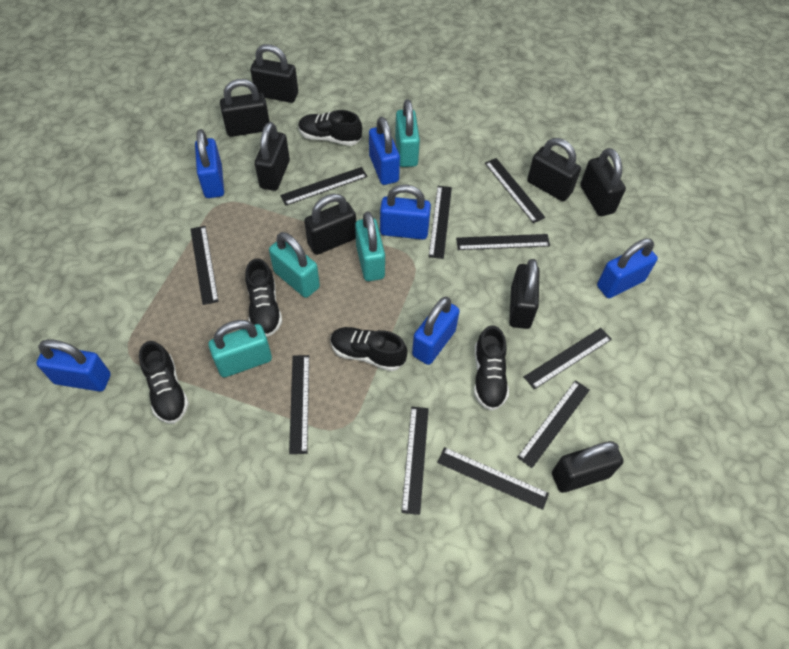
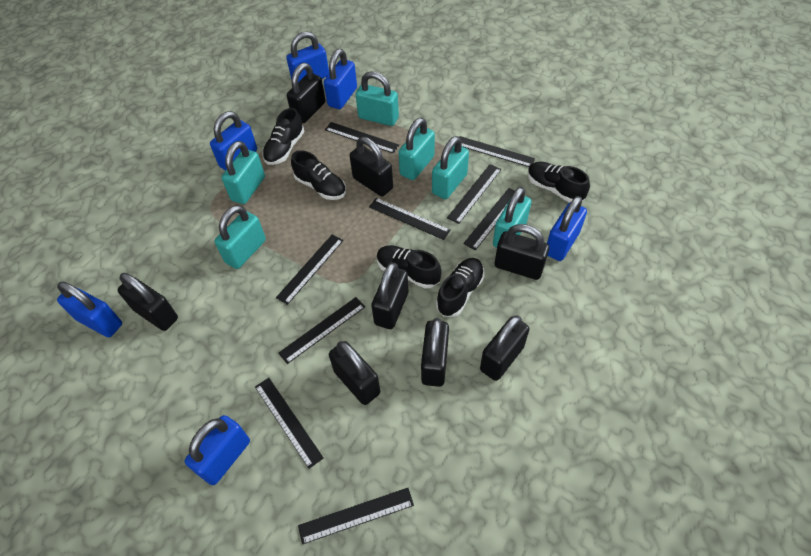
black ruler: 10 -> 9
turquoise padlock: 4 -> 6

